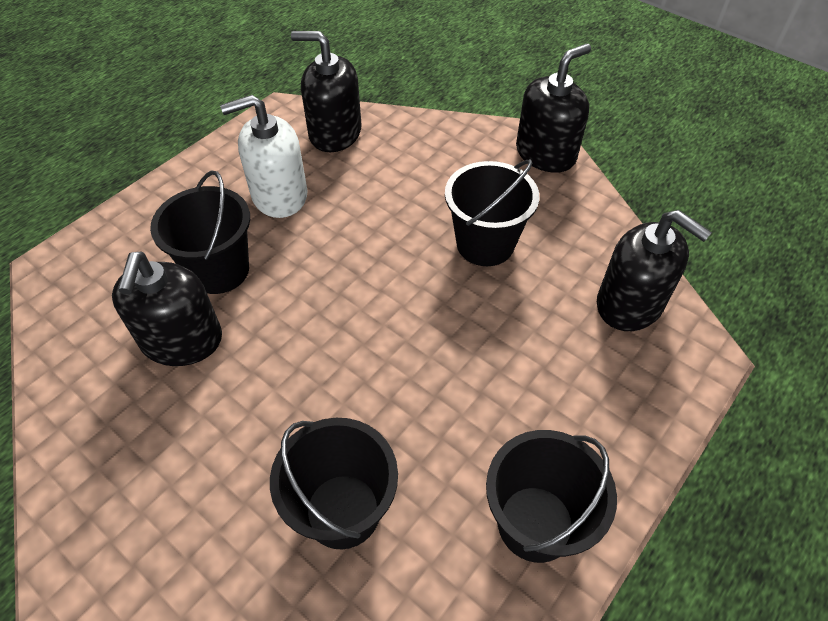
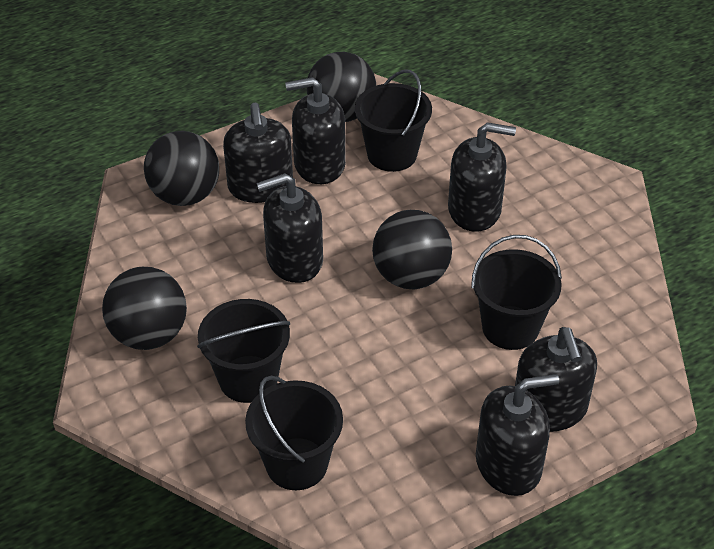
black ball: 0 -> 4
black soap dispenser: 4 -> 6
white soap dispenser: 1 -> 0

